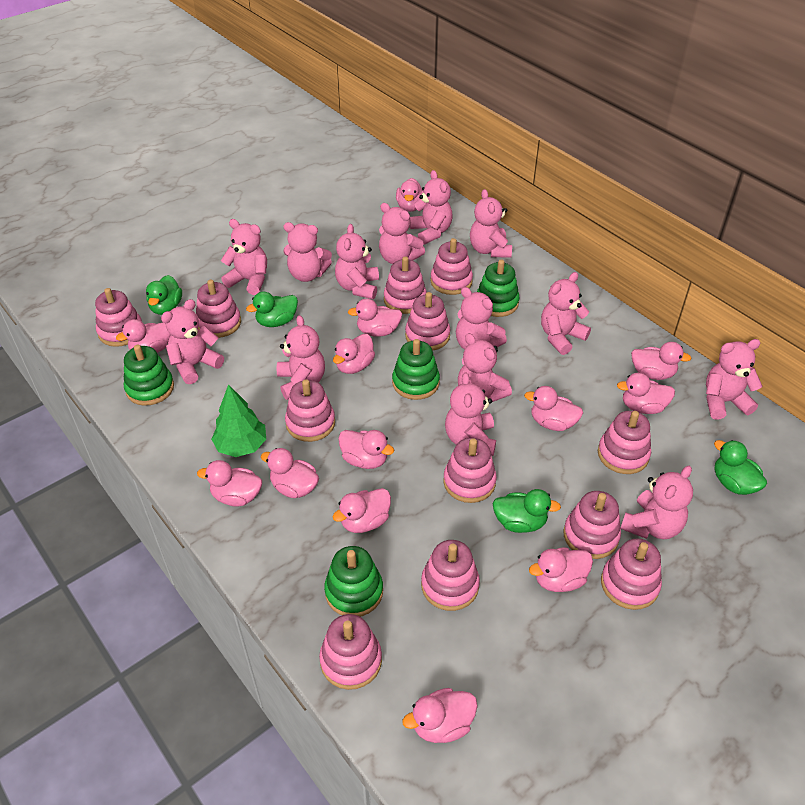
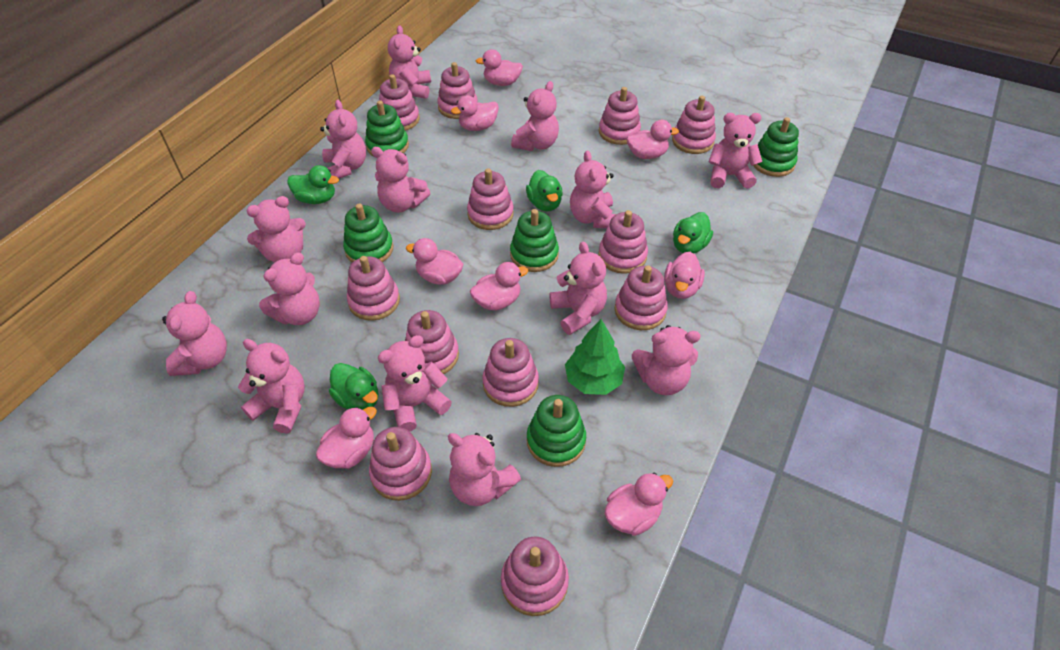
green stacking toy: 4 -> 5
pink duck: 13 -> 8

